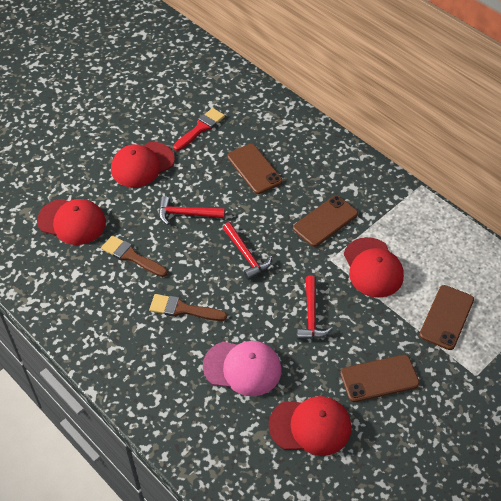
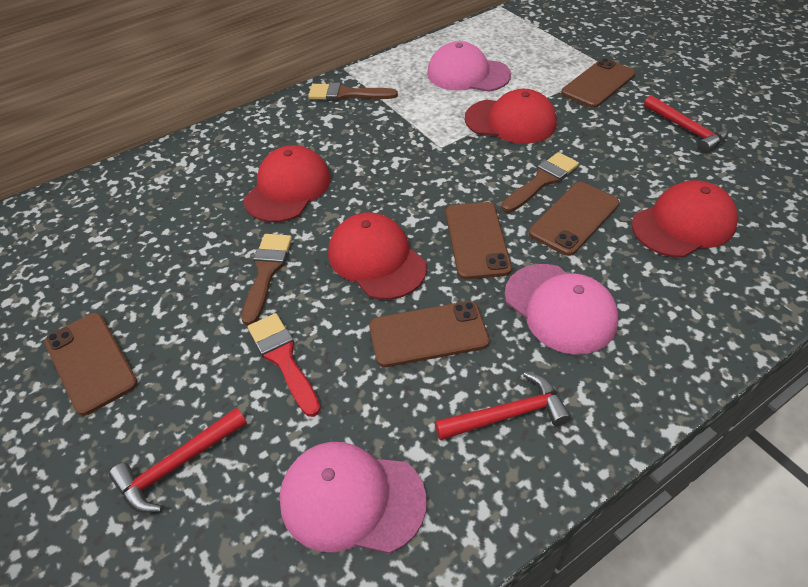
brown brush: 2 -> 3
brown phone: 4 -> 5
pink cap: 1 -> 3

